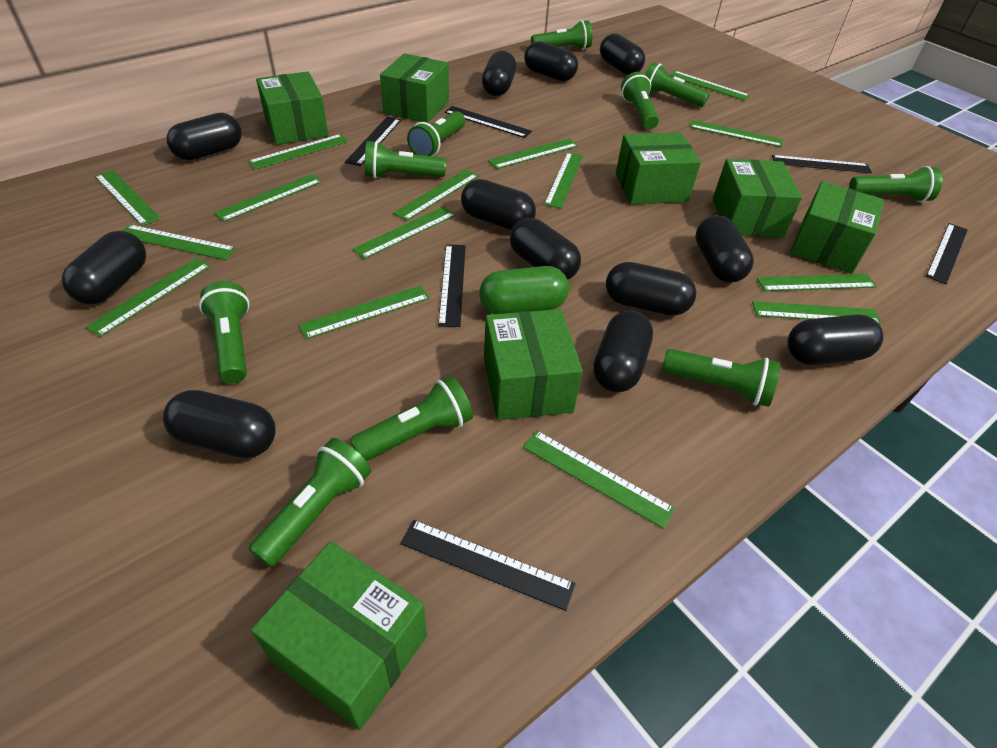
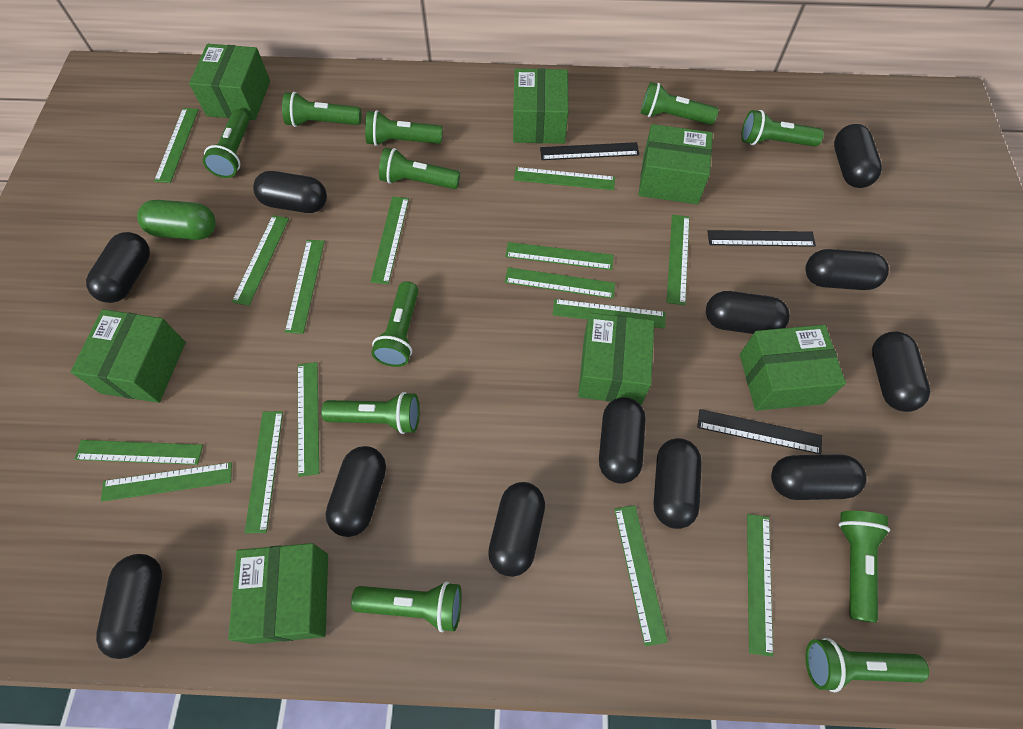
black ruler: 6 -> 3
green flashlight: 10 -> 11

